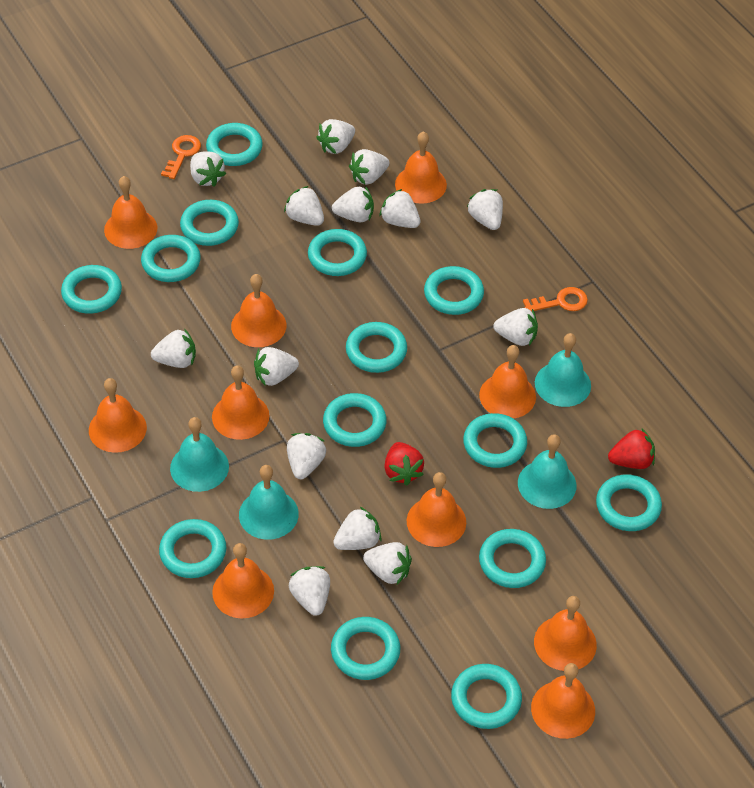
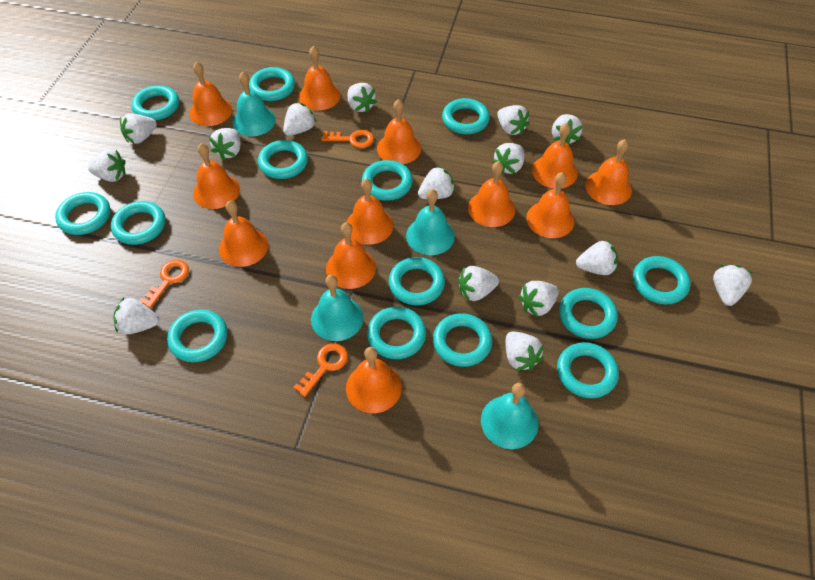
orange bell: 10 -> 12
orange key: 2 -> 3
red strawberry: 2 -> 0
white strawberry: 14 -> 15

